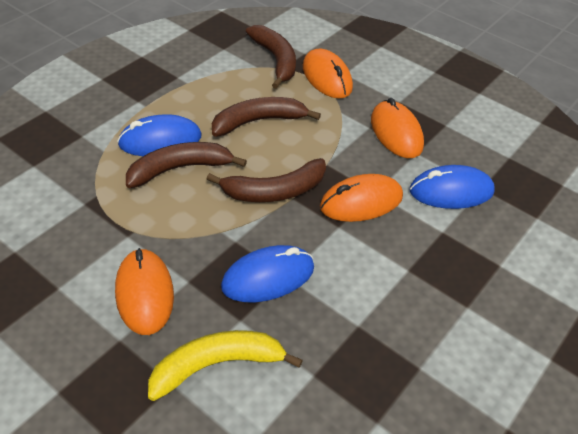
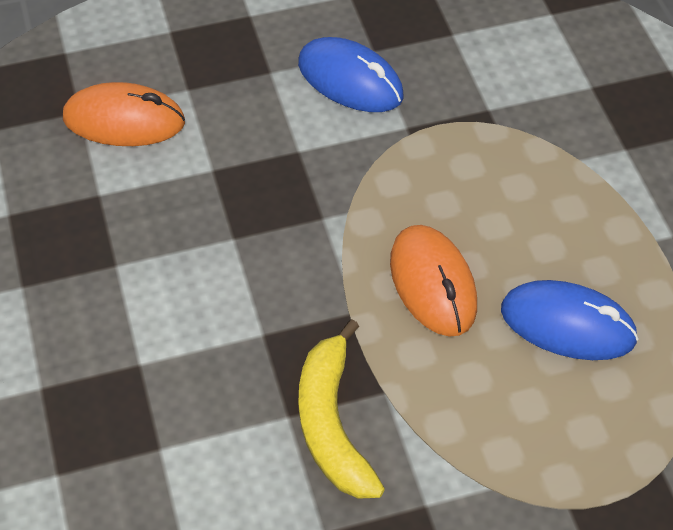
blue mouse: 3 -> 2
brown banana: 4 -> 0
orange mouse: 4 -> 2

